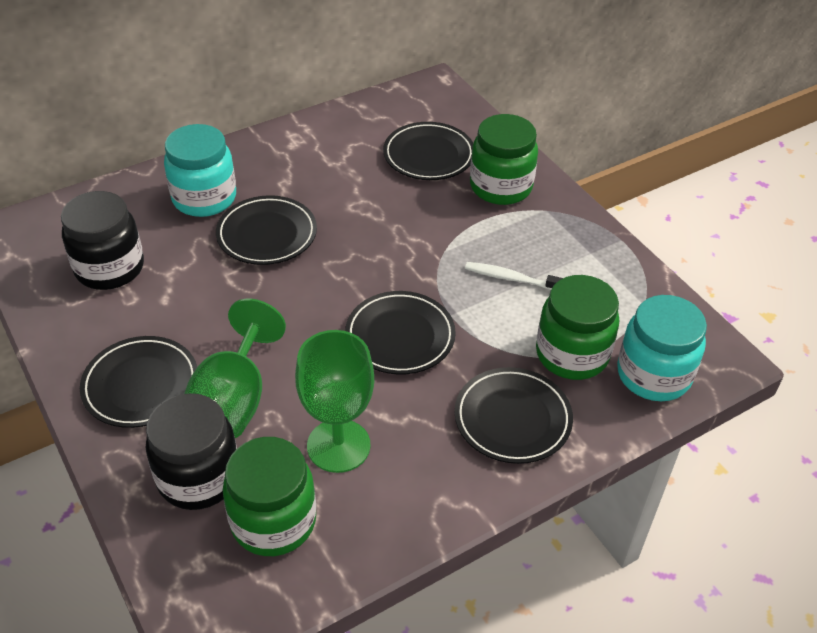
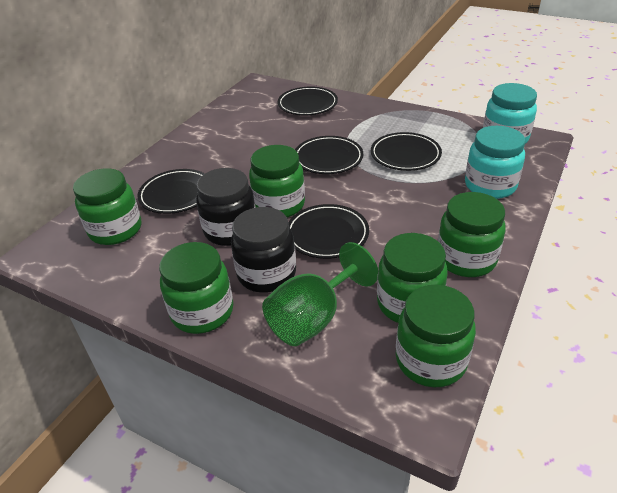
green goblet: 2 -> 1
green jar: 3 -> 6
white toothbrush: 1 -> 0

